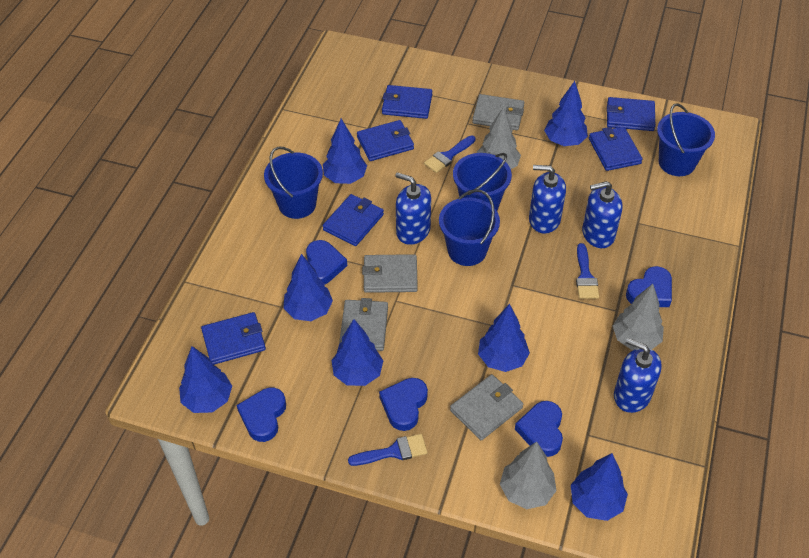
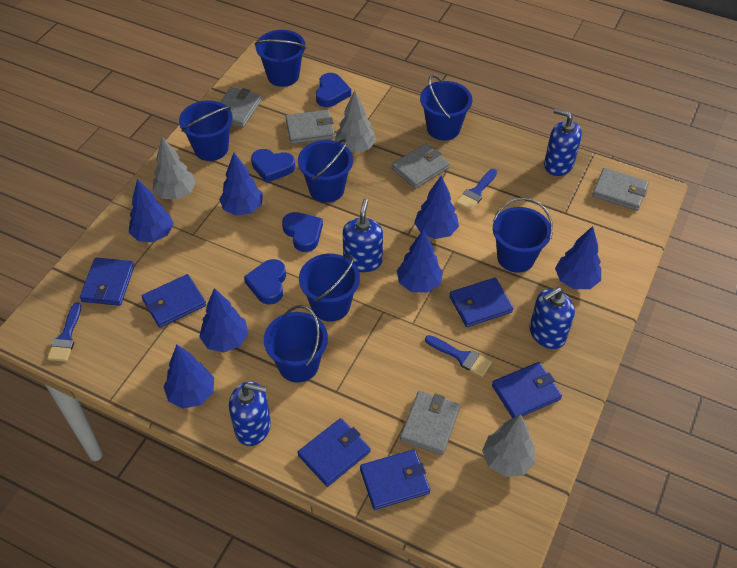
blue bucket: 4 -> 7
blue heart: 5 -> 4
grey wallet: 4 -> 5

